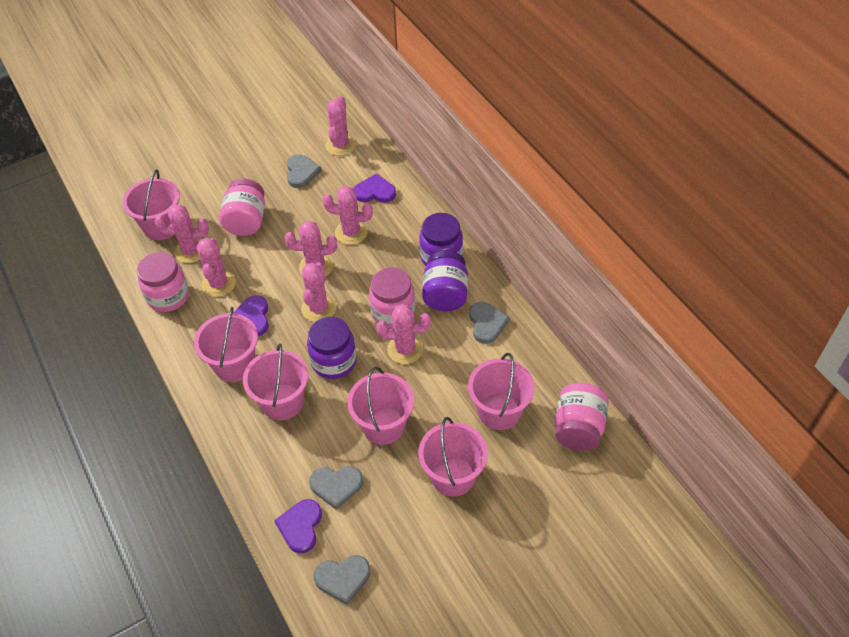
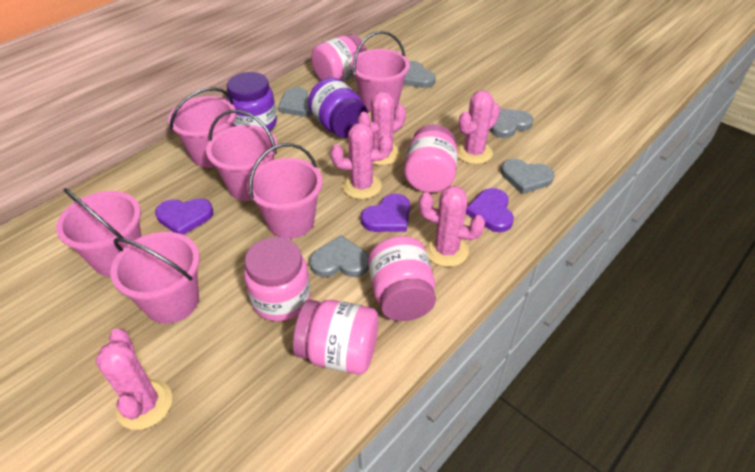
grey heart: 4 -> 5
pink cactus: 7 -> 5
pink jar: 4 -> 5
purple jar: 3 -> 2

